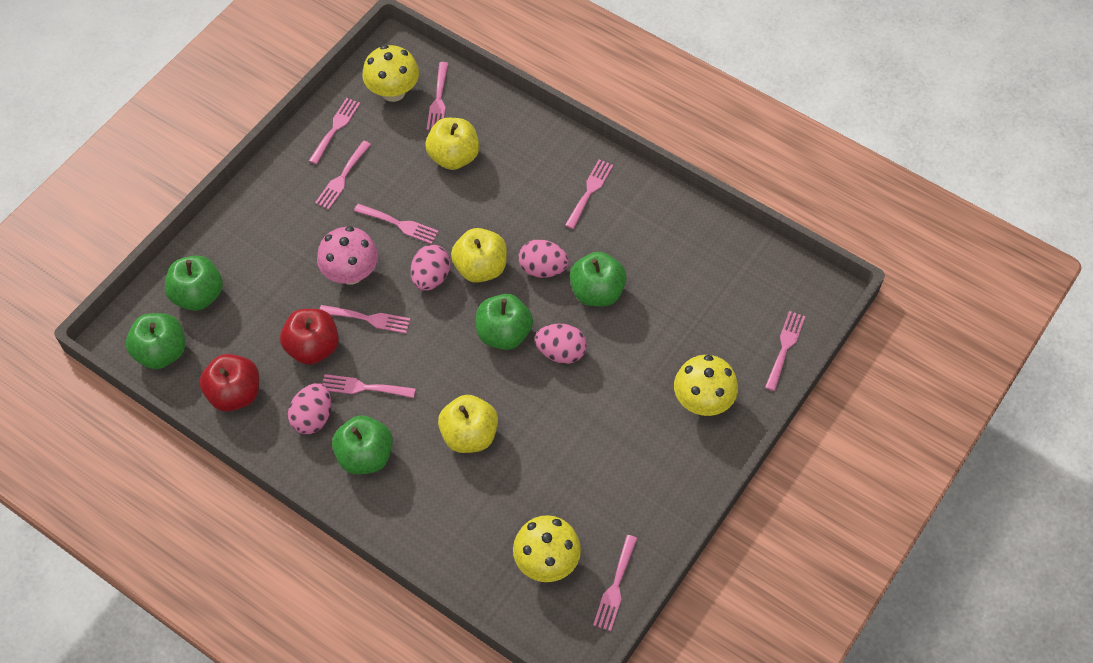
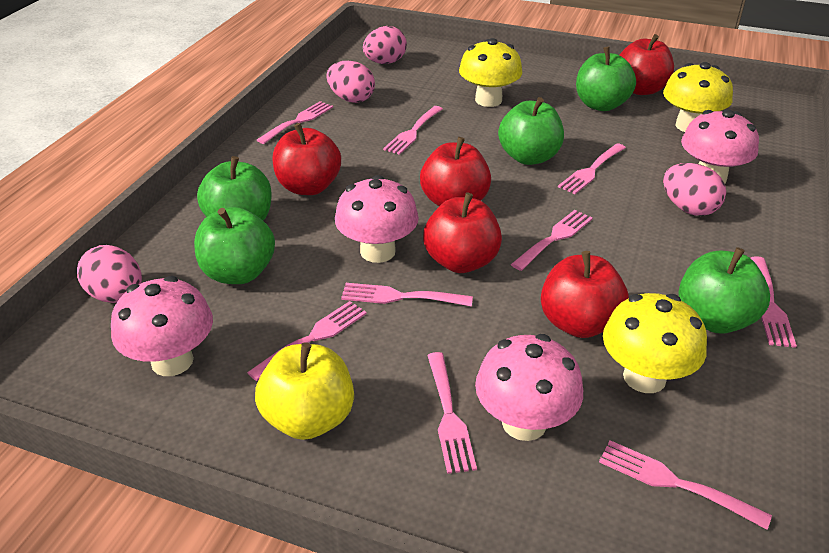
pink mushroom: 1 -> 4
red apple: 2 -> 5
yellow apple: 3 -> 1

